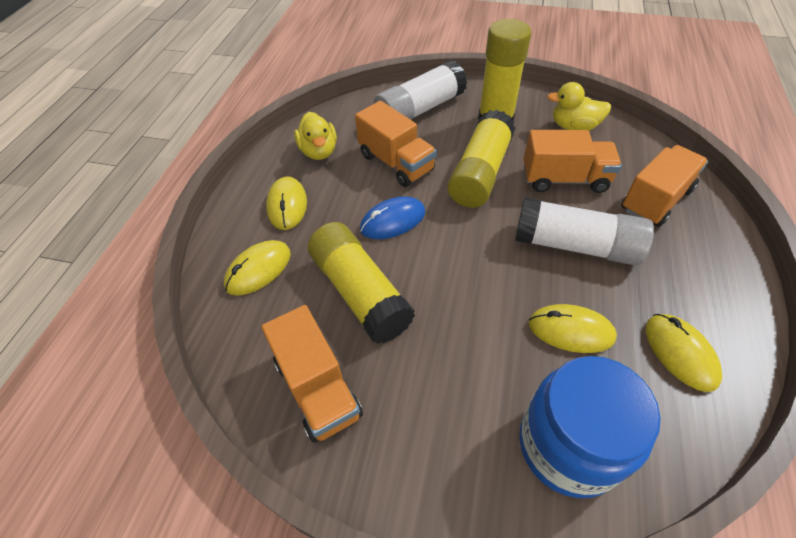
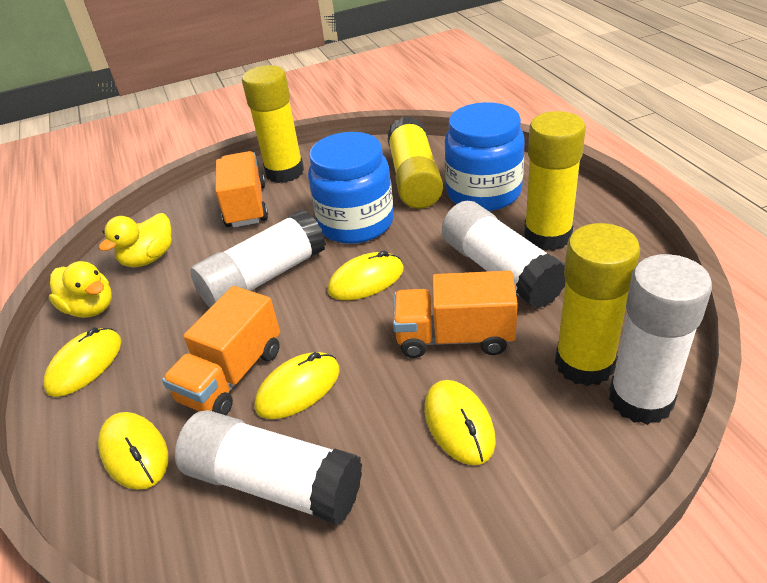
blue jar: 1 -> 2
blue mouse: 1 -> 0
orange truck: 4 -> 3
white glue stick: 2 -> 4
yellow glue stick: 3 -> 4
yellow mouse: 4 -> 5

